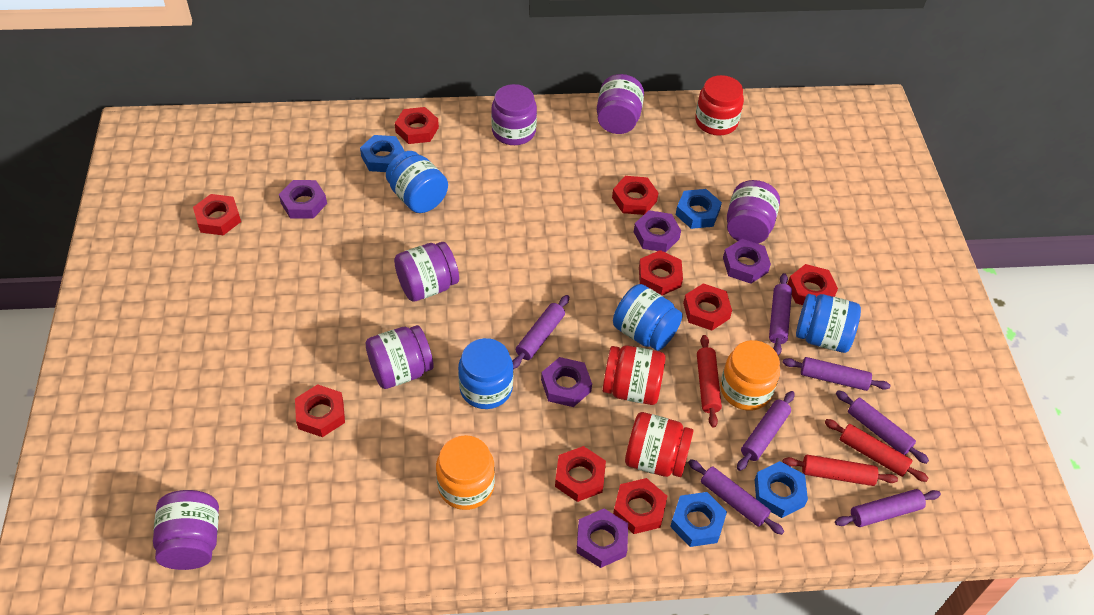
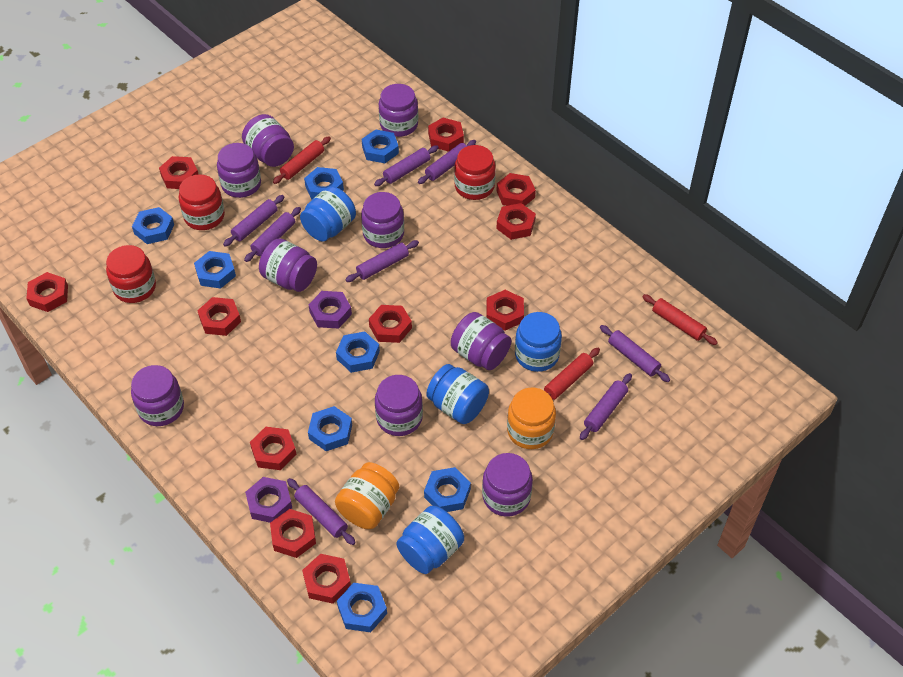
blue nut: 4 -> 8
purple jar: 6 -> 9
purple nut: 5 -> 2
purple rolling pin: 7 -> 8
red nut: 9 -> 11

